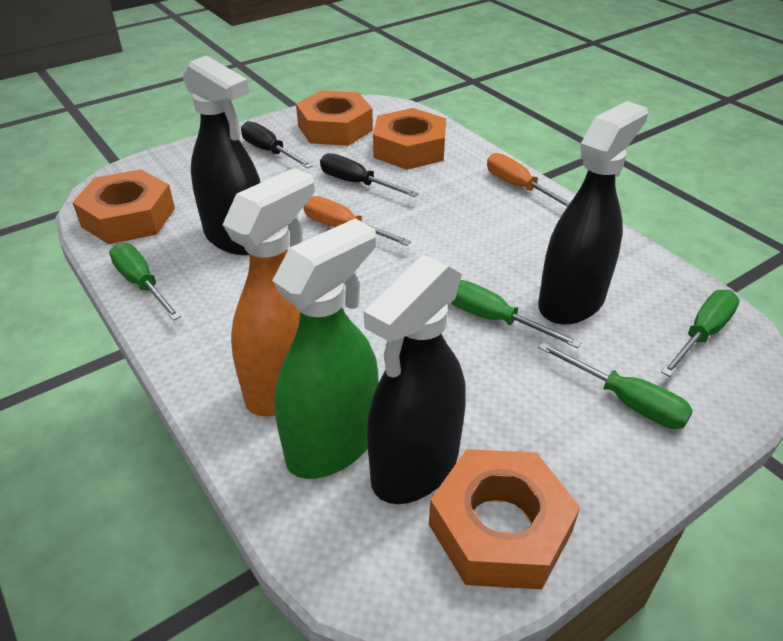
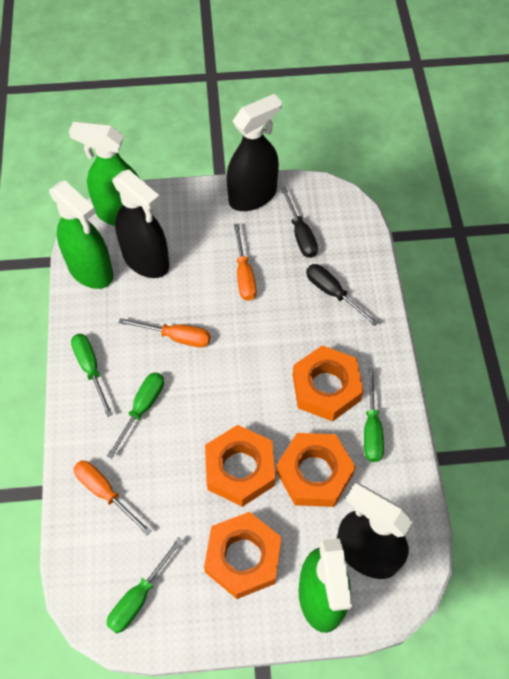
green spray bottle: 1 -> 3
orange screwdriver: 2 -> 3
orange spray bottle: 1 -> 0

